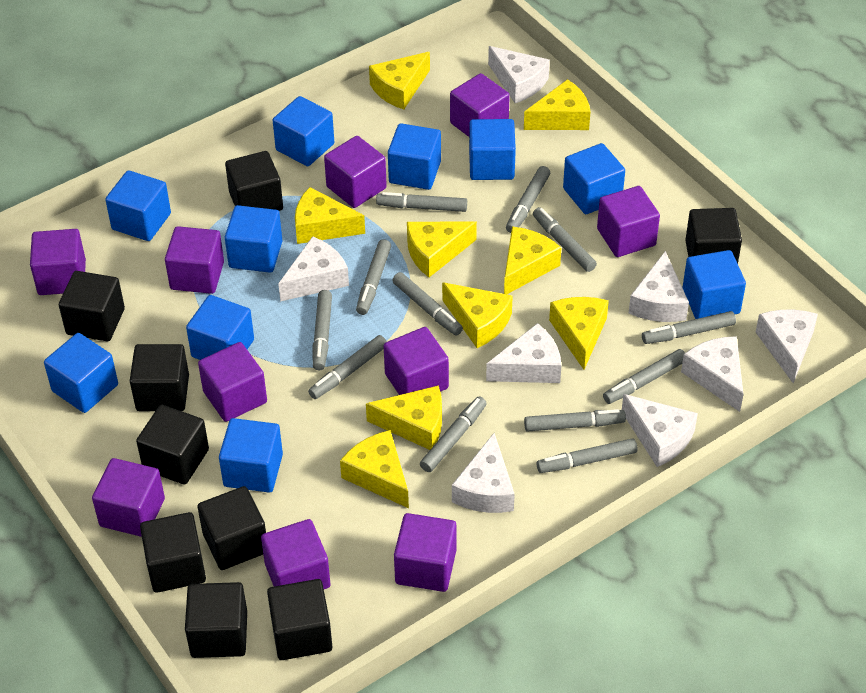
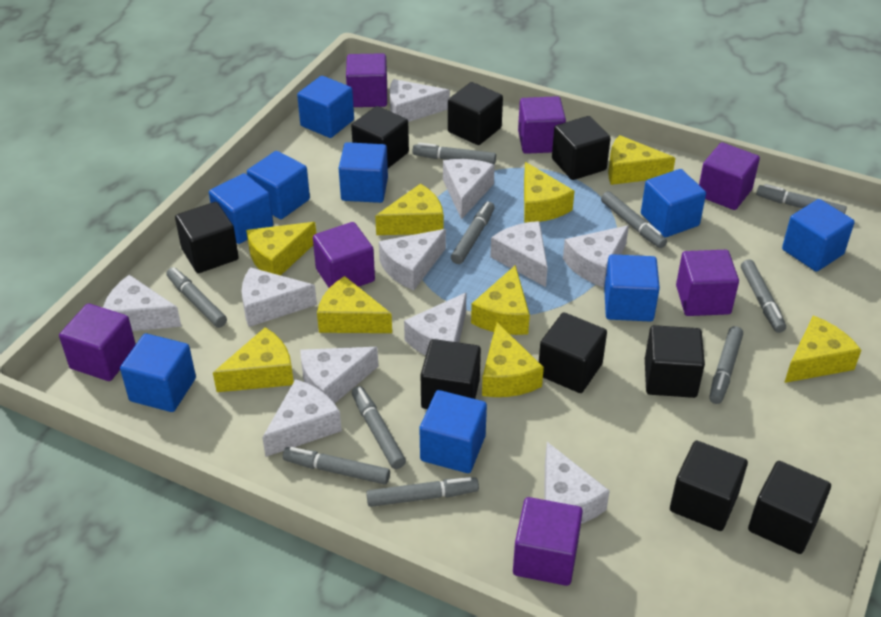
blue cube: 10 -> 9
grey marker: 12 -> 10
purple cube: 10 -> 7
white cheese: 8 -> 11

